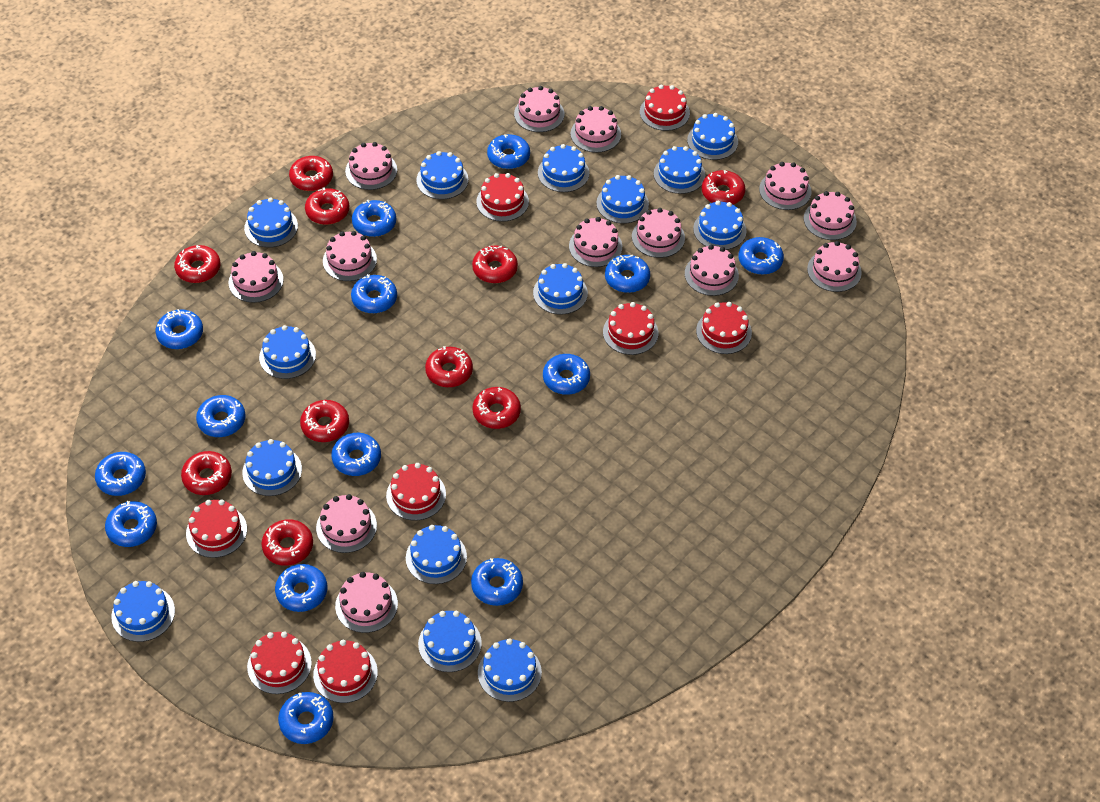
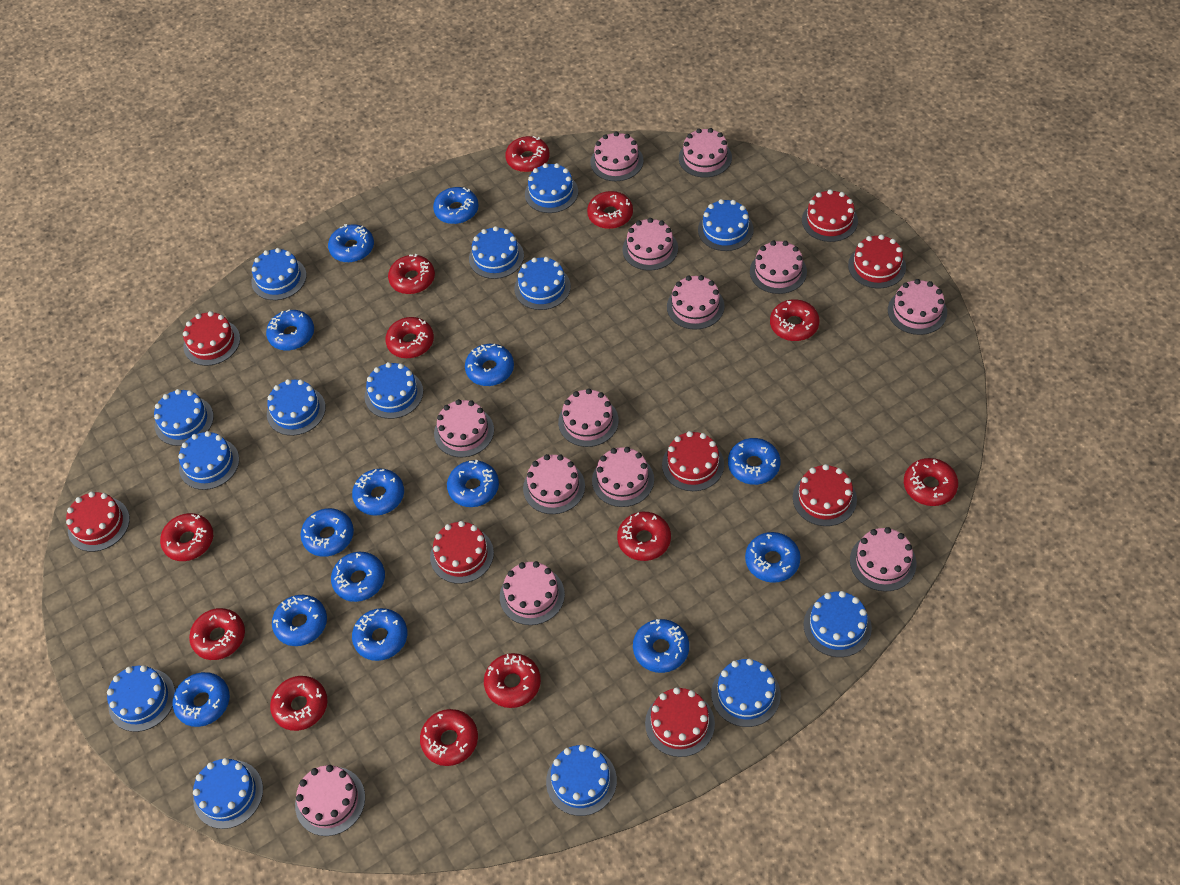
red donut: 10 -> 12

